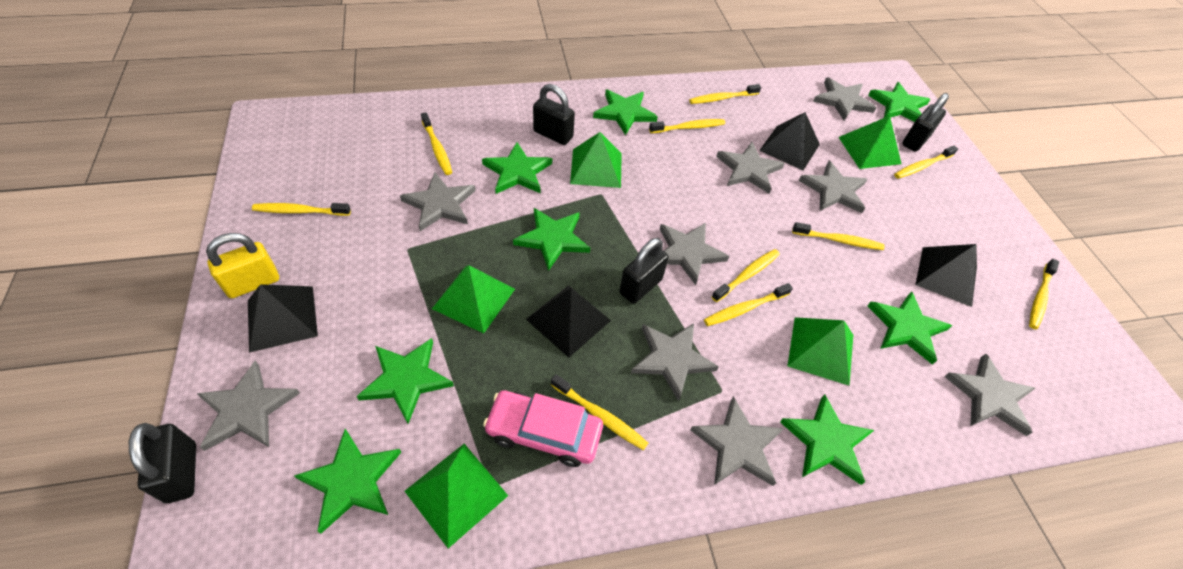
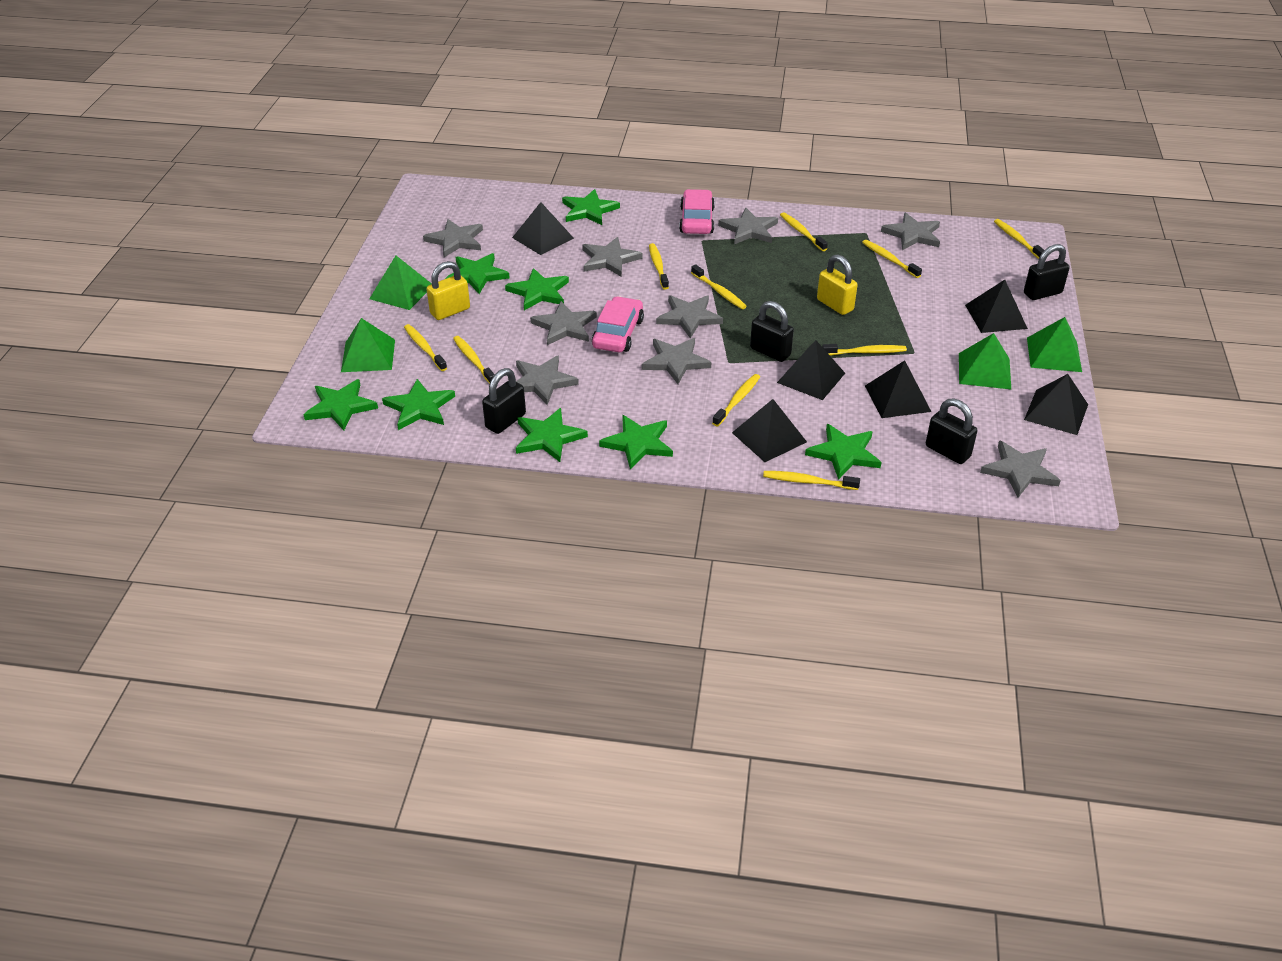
black pyramid: 4 -> 6
green pyramid: 5 -> 4
pink car: 1 -> 2
yellow padlock: 1 -> 2

